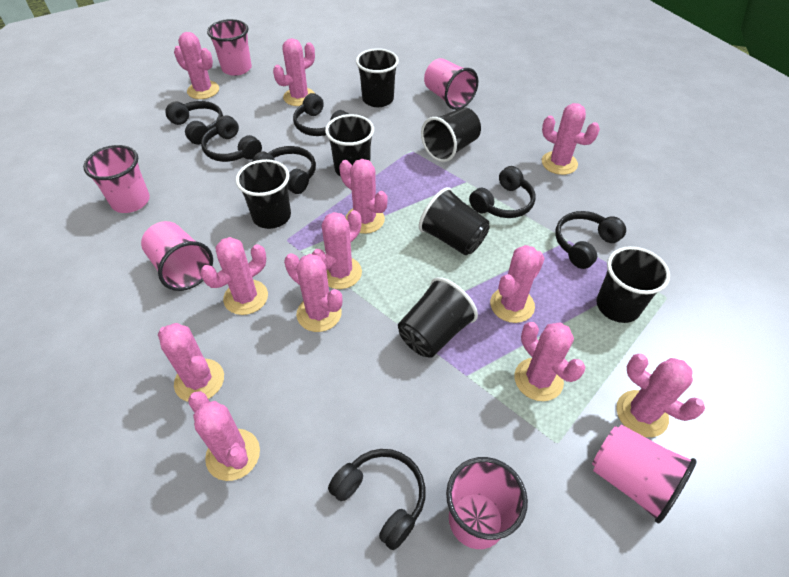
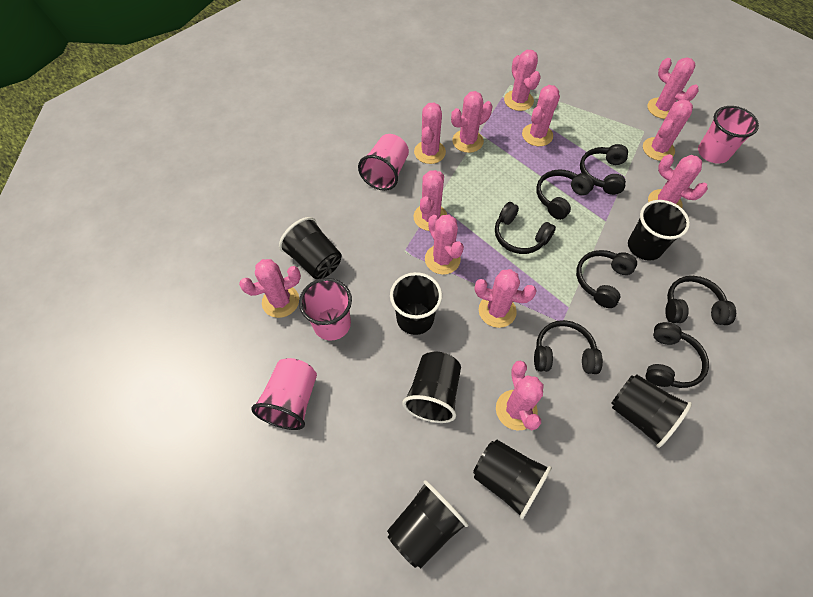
pink cup: 6 -> 4

